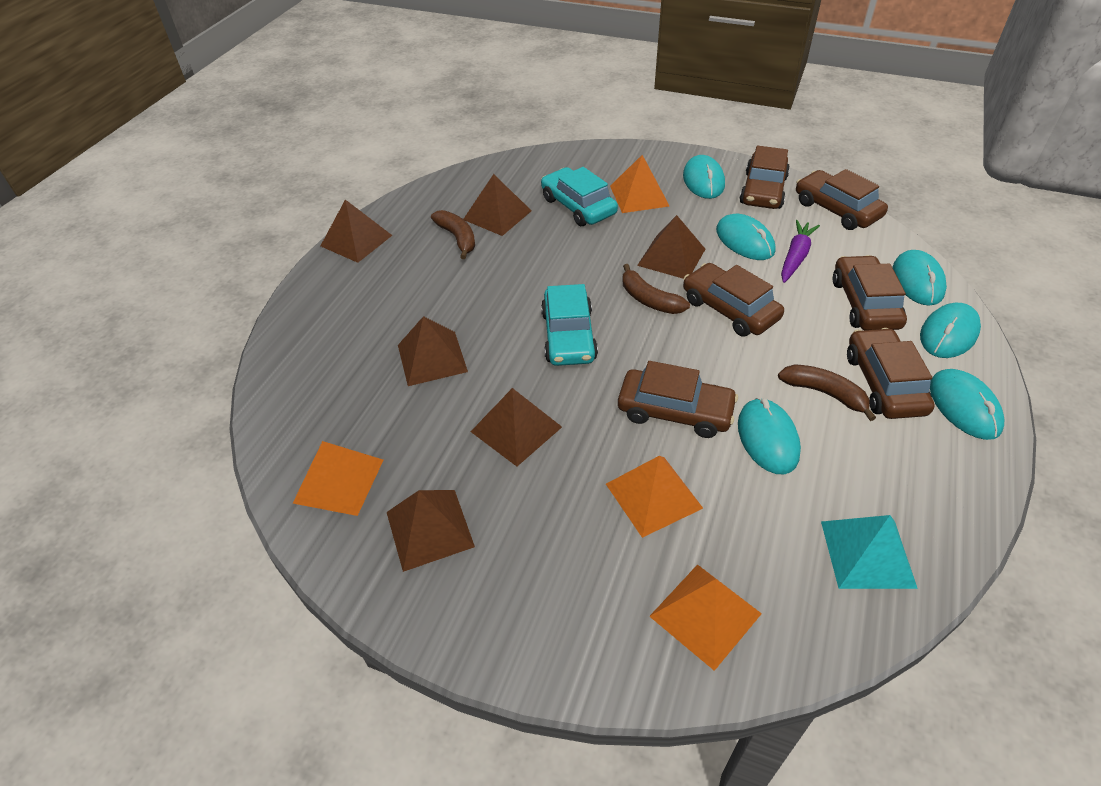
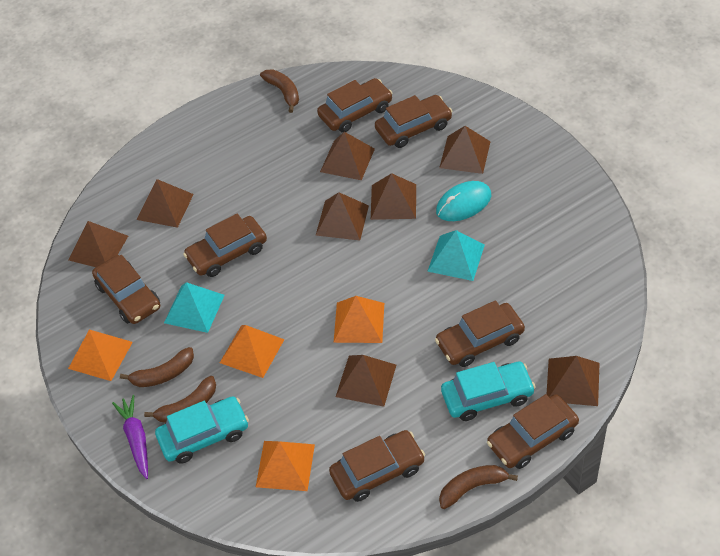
brown banana: 3 -> 4
brown car: 6 -> 7
brown pyramid: 6 -> 8
turquoise mouse: 6 -> 1
turquoise pyramid: 1 -> 2

